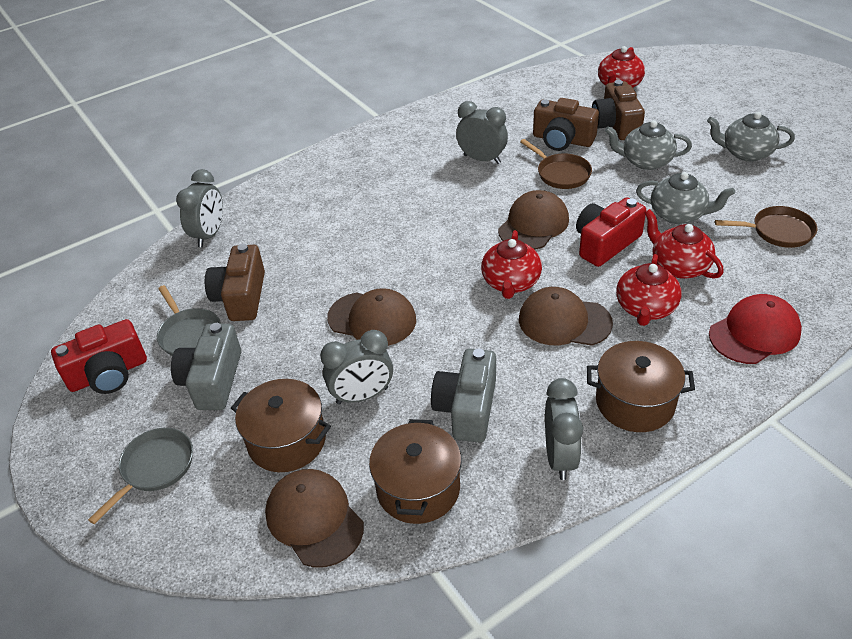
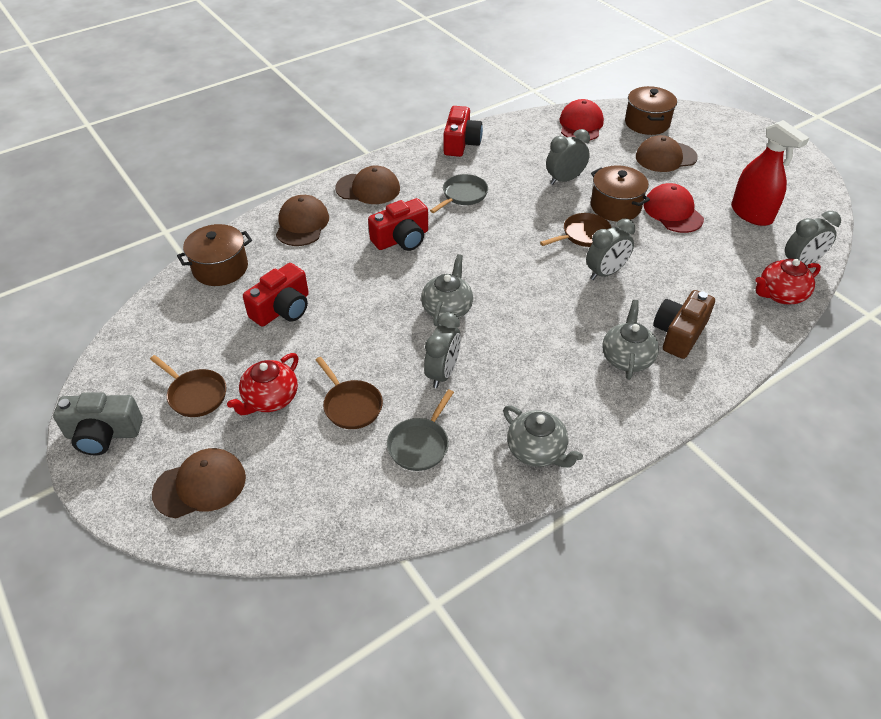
brown camera: 3 -> 1
brown pan: 2 -> 3
grey camera: 2 -> 1
red camera: 2 -> 3
red cap: 1 -> 2
red spray bottle: 0 -> 1
red teapot: 4 -> 2

